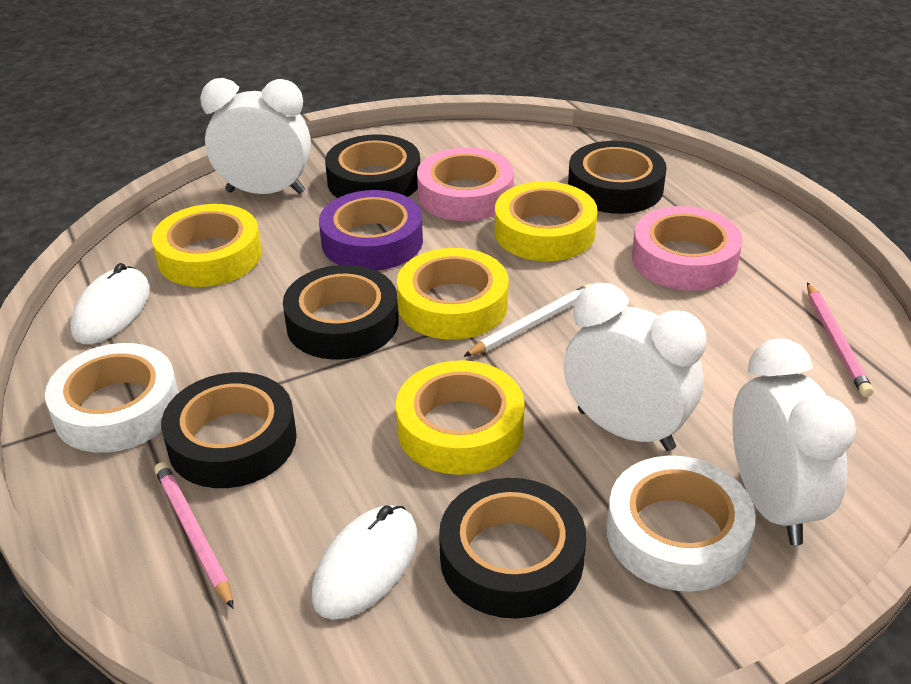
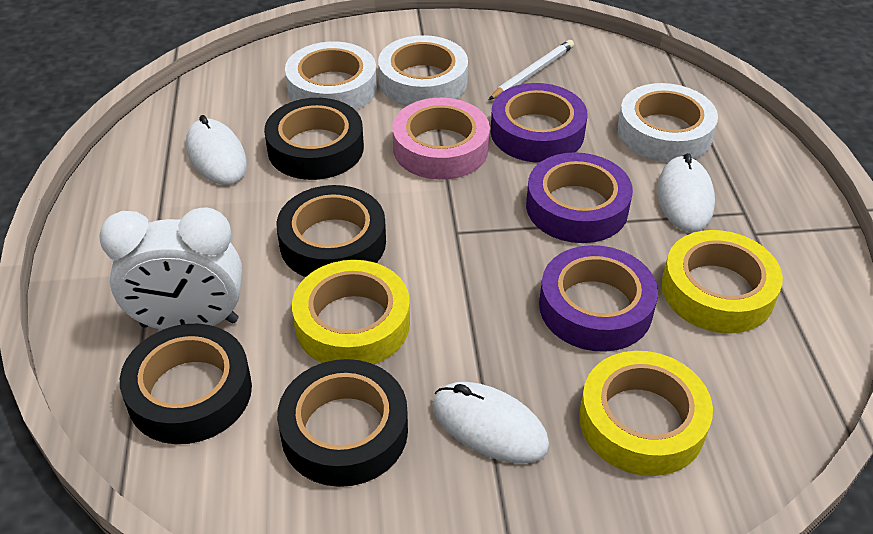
black tape: 5 -> 4
pink pencil: 2 -> 0
pink tape: 2 -> 1
purple tape: 1 -> 3
white clock: 3 -> 1
white mouse: 2 -> 3
white tape: 2 -> 3
yellow tape: 4 -> 3

